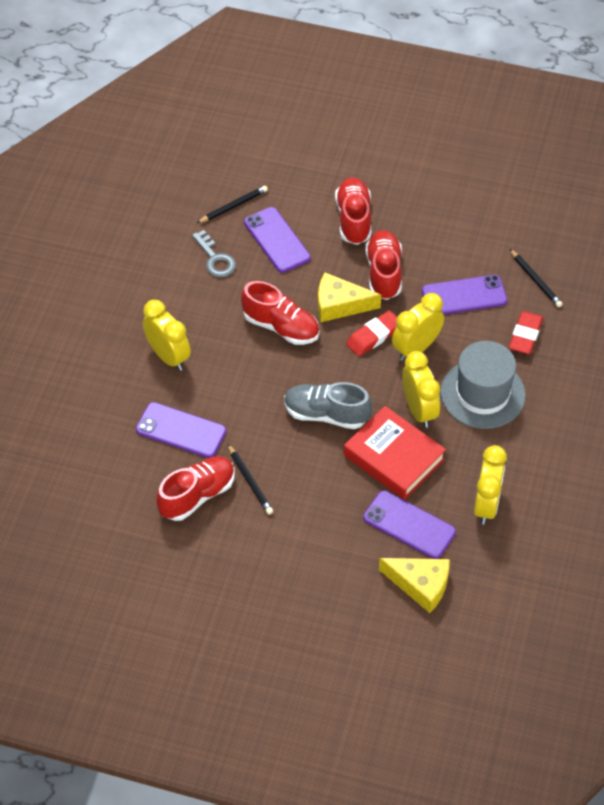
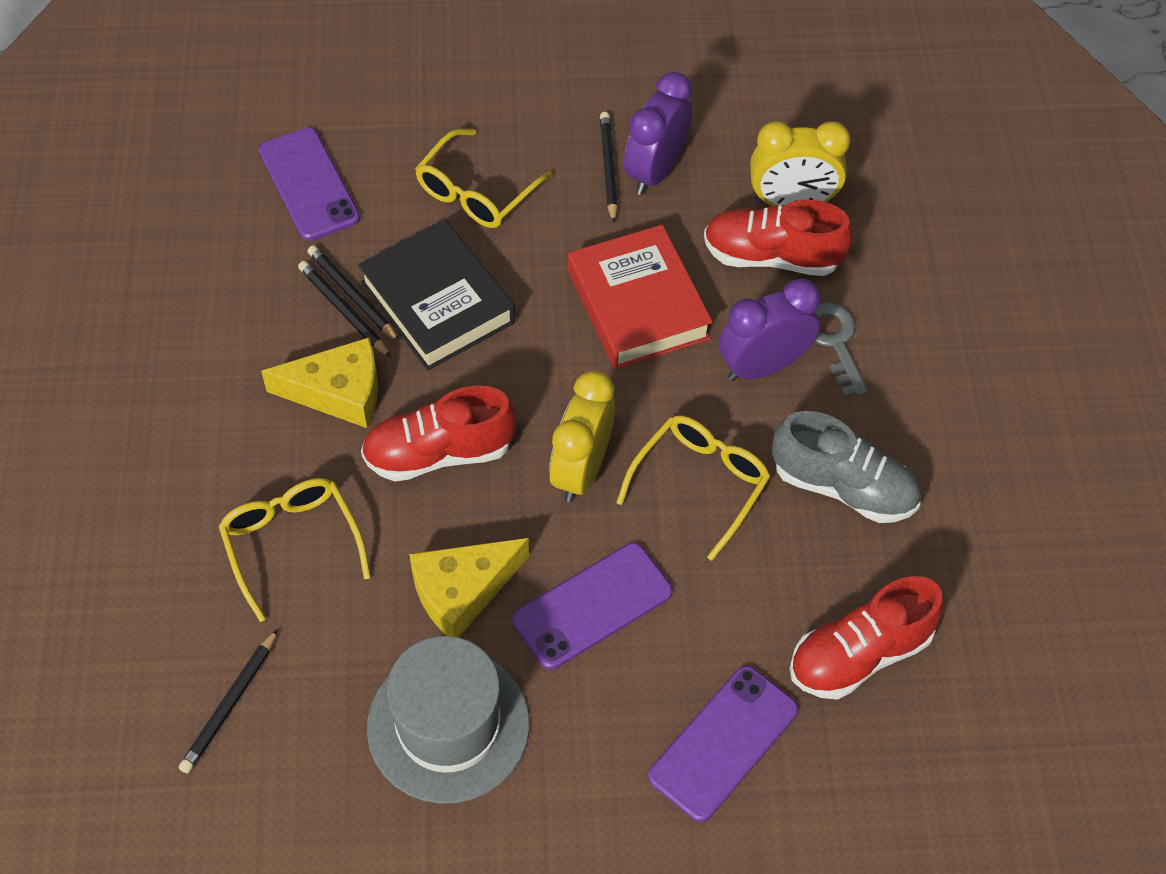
black book: 0 -> 1
black pencil: 3 -> 4
purple clock: 0 -> 2
purple phone: 4 -> 3
red eraser: 2 -> 0
red shoe: 4 -> 3
yellow clock: 4 -> 2
yellow glasses: 0 -> 3

